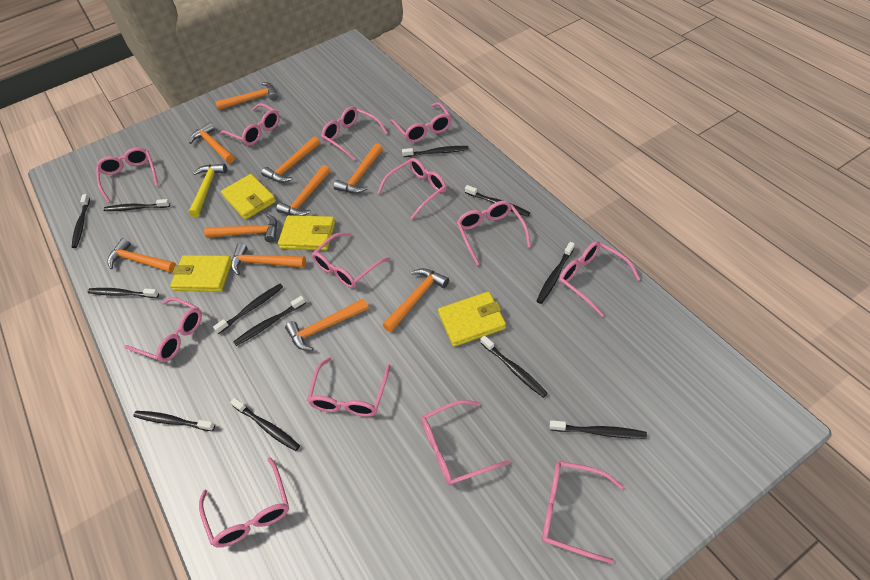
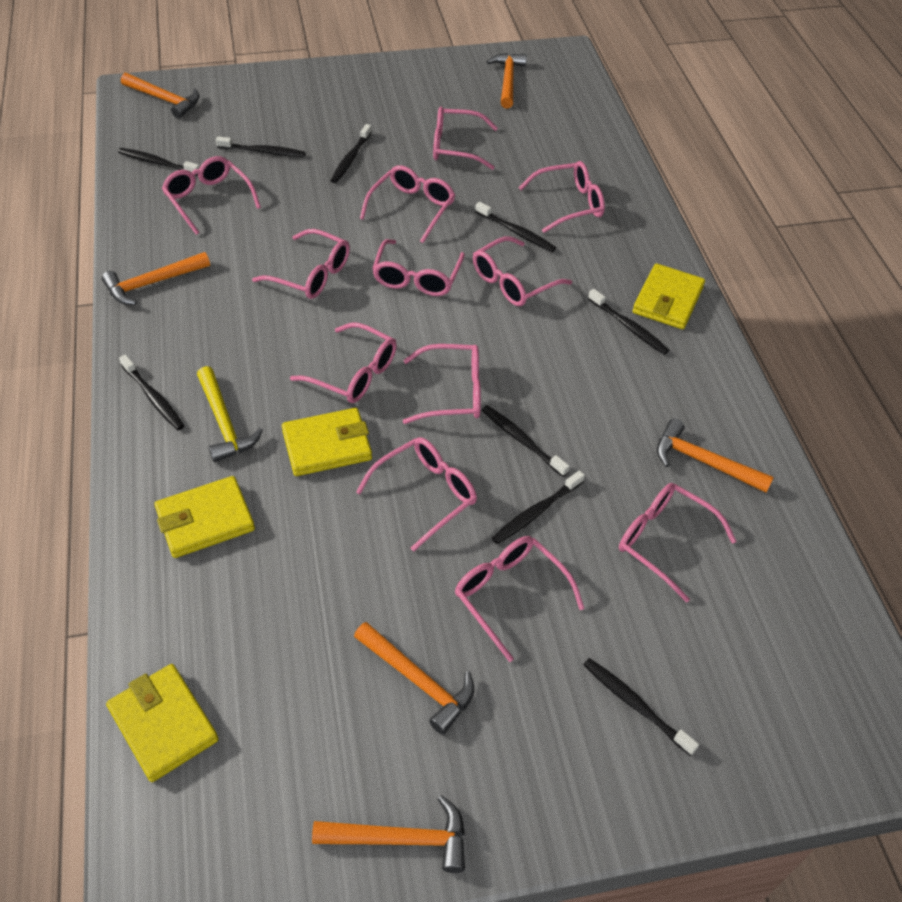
black toothbrush: 12 -> 9
orange hammer: 10 -> 6
pink glasses: 13 -> 12

